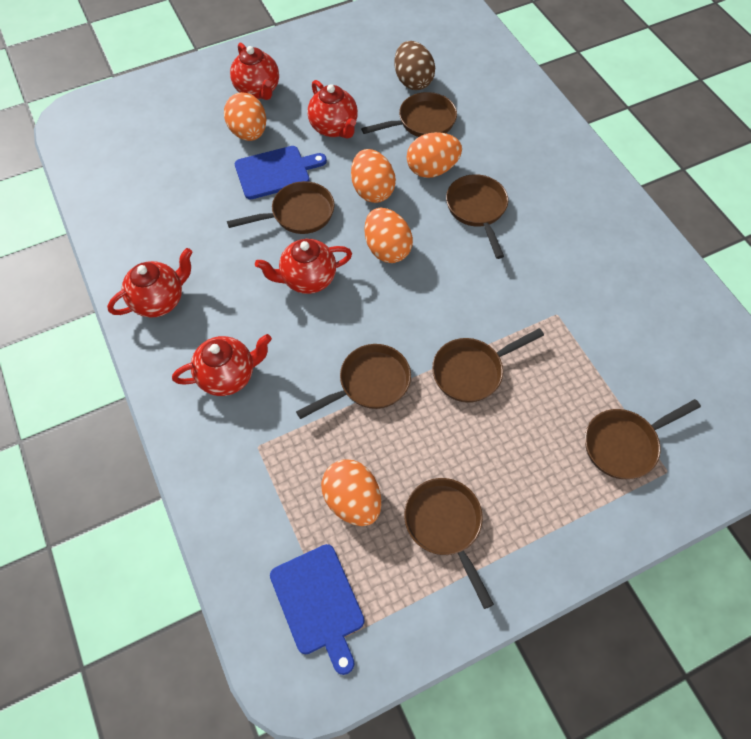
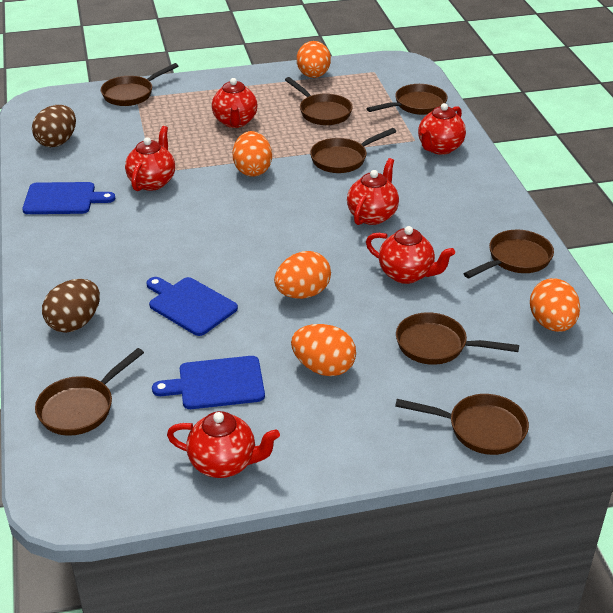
blue cutting board: 2 -> 3
brown egg: 1 -> 2
brown pan: 7 -> 8
red teapot: 5 -> 6

